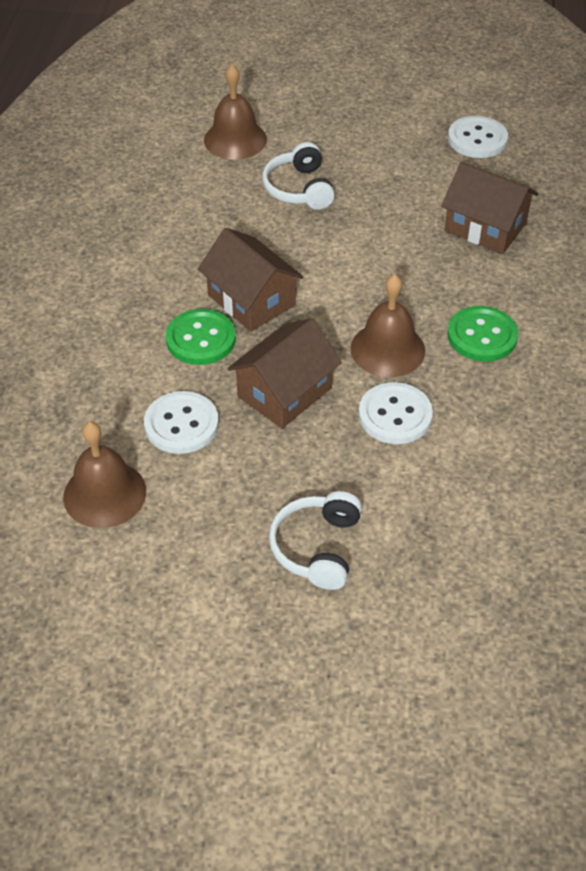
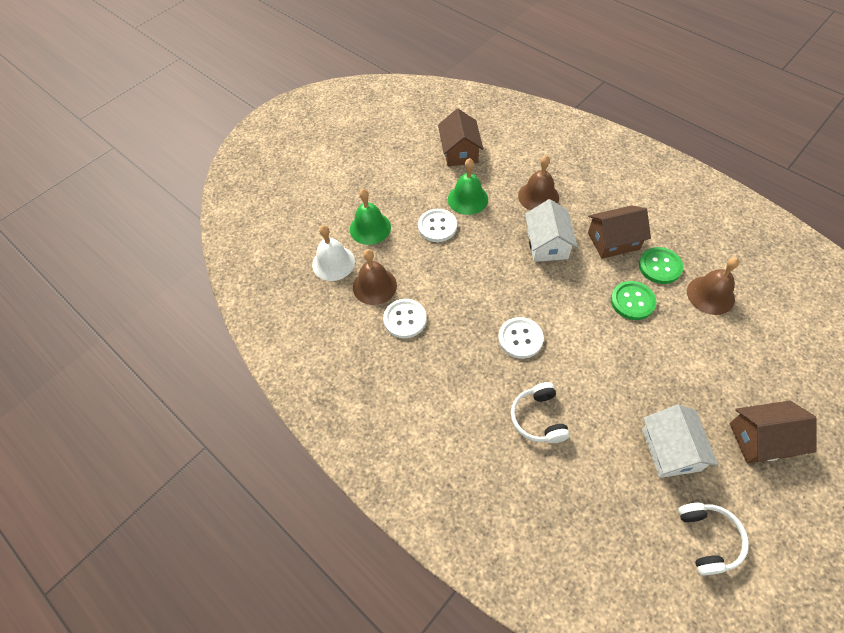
green bell: 0 -> 2
white bell: 0 -> 1
white house: 0 -> 2

